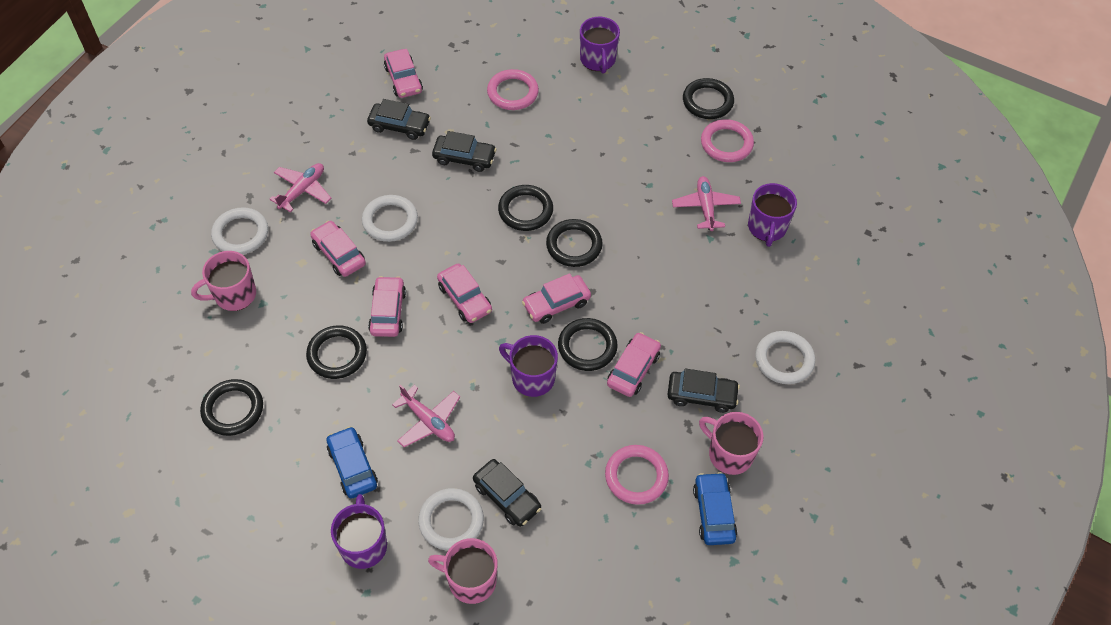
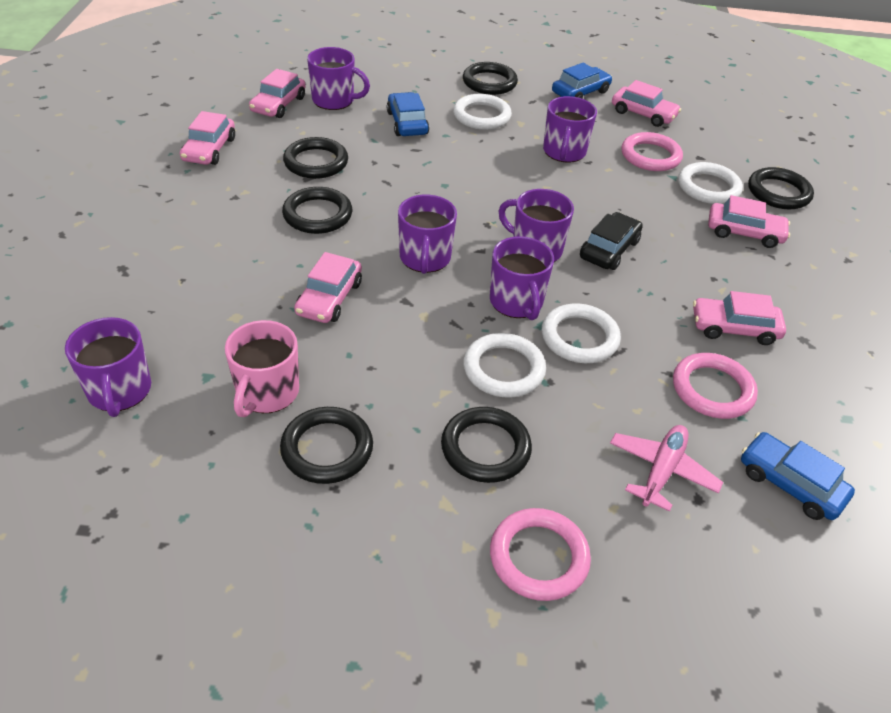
black car: 4 -> 1
blue car: 2 -> 3
pink mug: 3 -> 1
pink plane: 3 -> 1
purple mug: 4 -> 6

